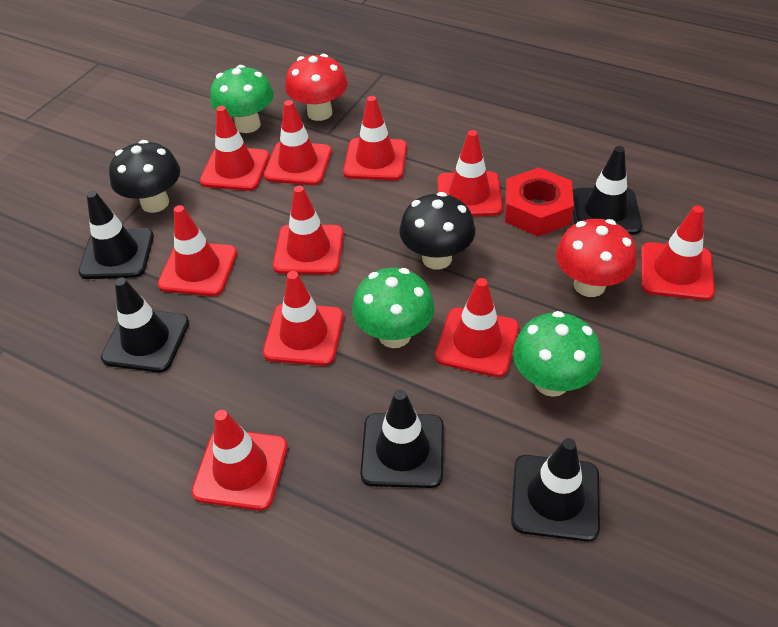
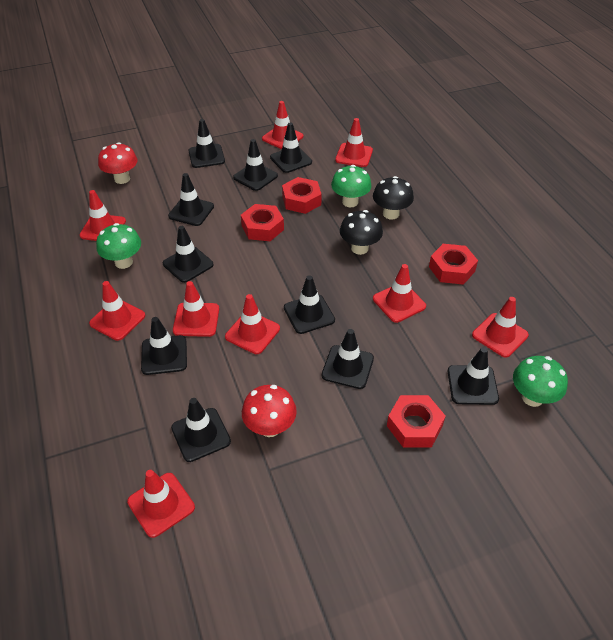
black traffic cone: 5 -> 10
red nut: 1 -> 4
red traffic cone: 10 -> 9

